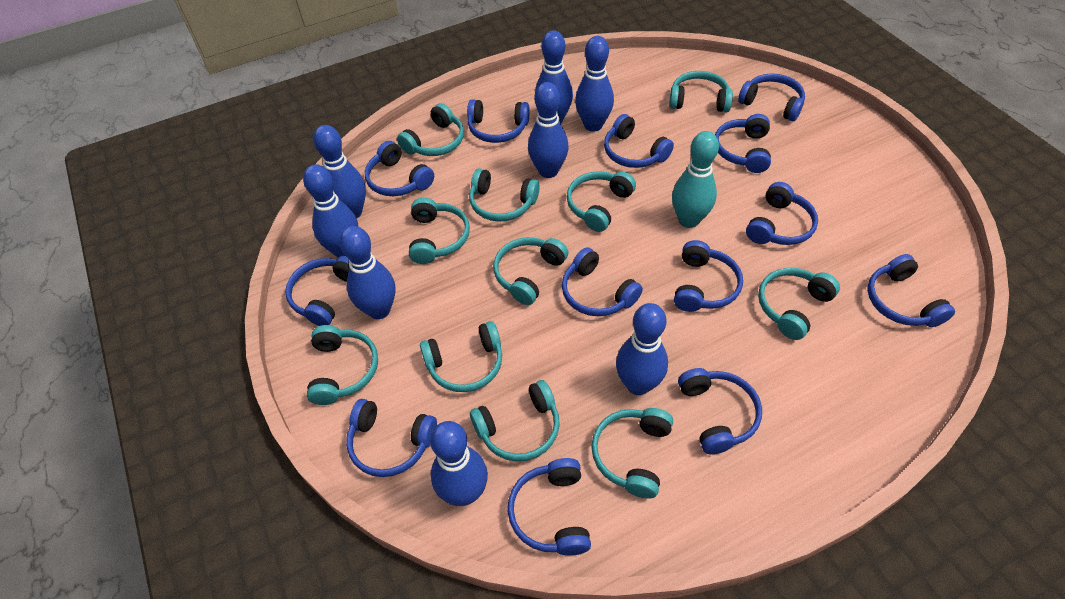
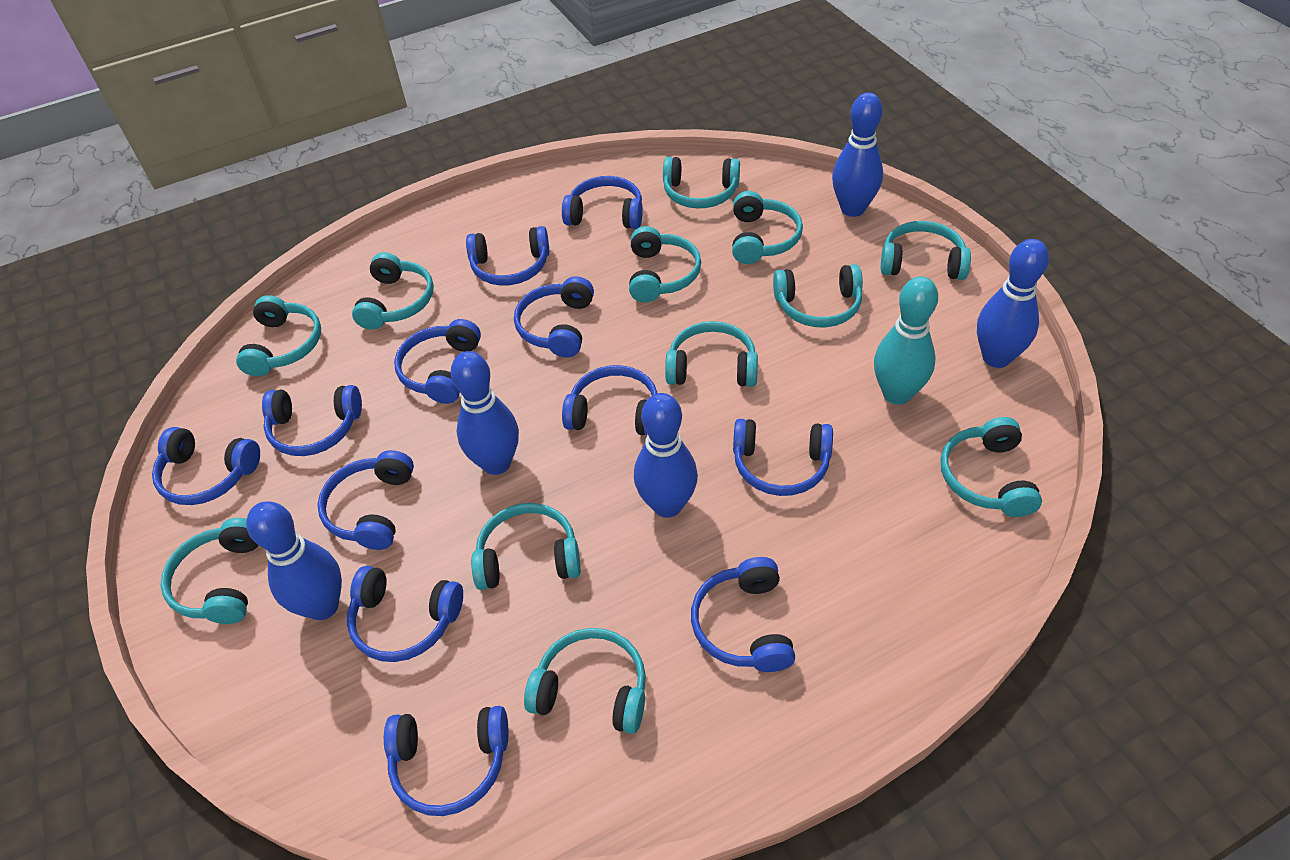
blue bowling pin: 8 -> 5
blue headphones: 13 -> 12
turquoise headphones: 11 -> 12

